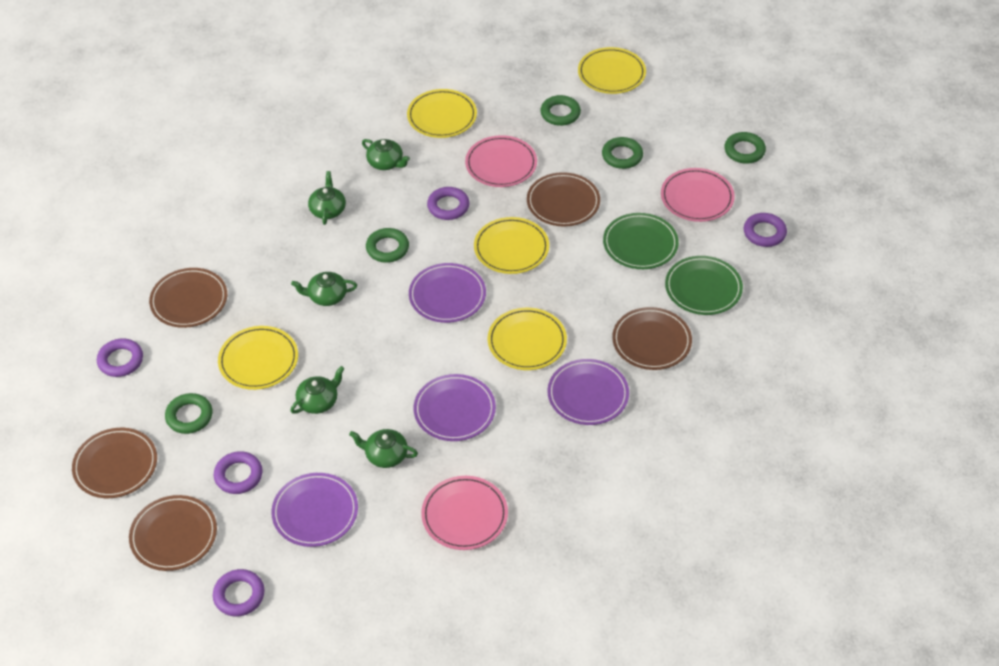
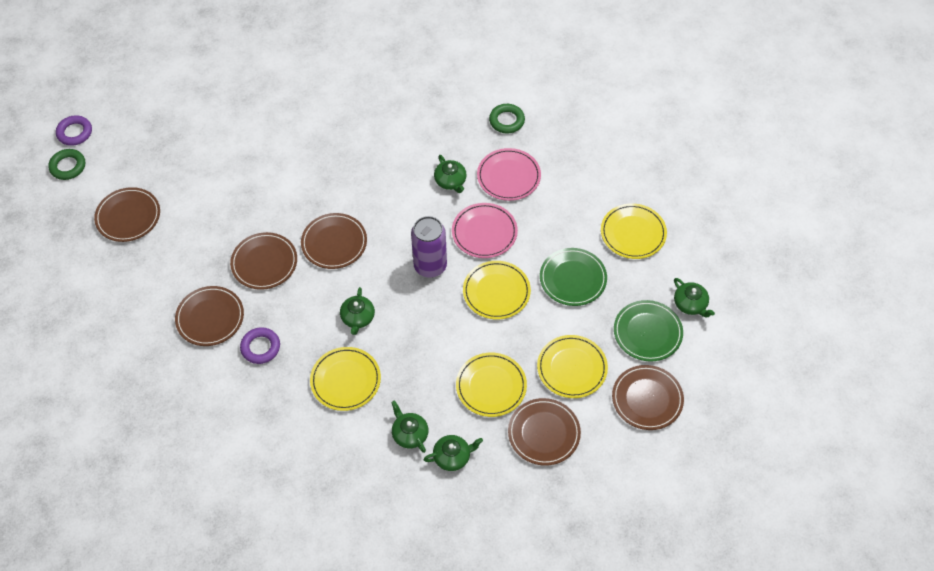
brown plate: 5 -> 6
green ring: 5 -> 2
pink plate: 3 -> 2
purple can: 0 -> 1
purple plate: 4 -> 0
purple ring: 5 -> 2

